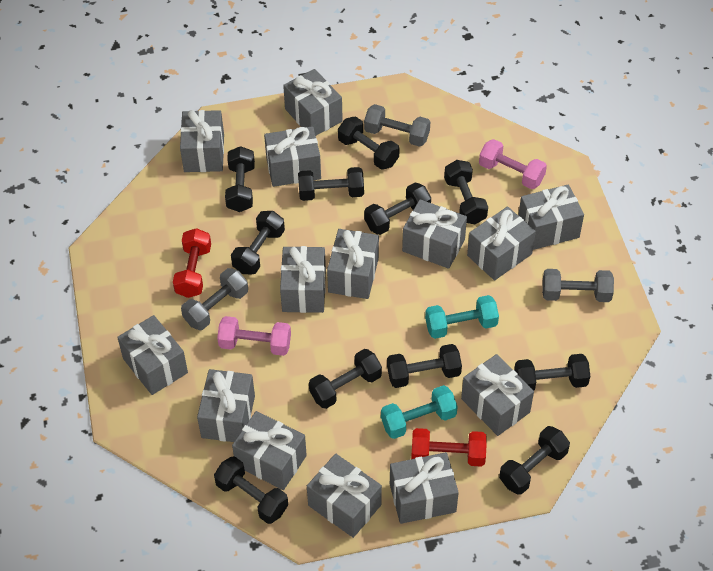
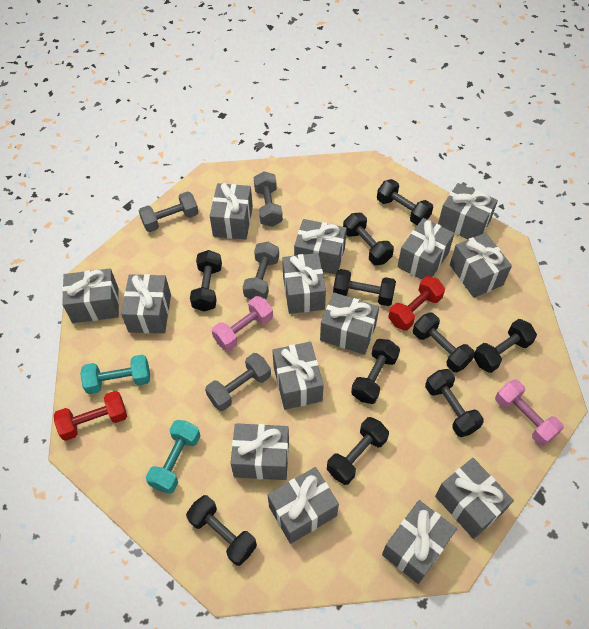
black dumbbell: 11 -> 10
grey dumbbell: 3 -> 4

